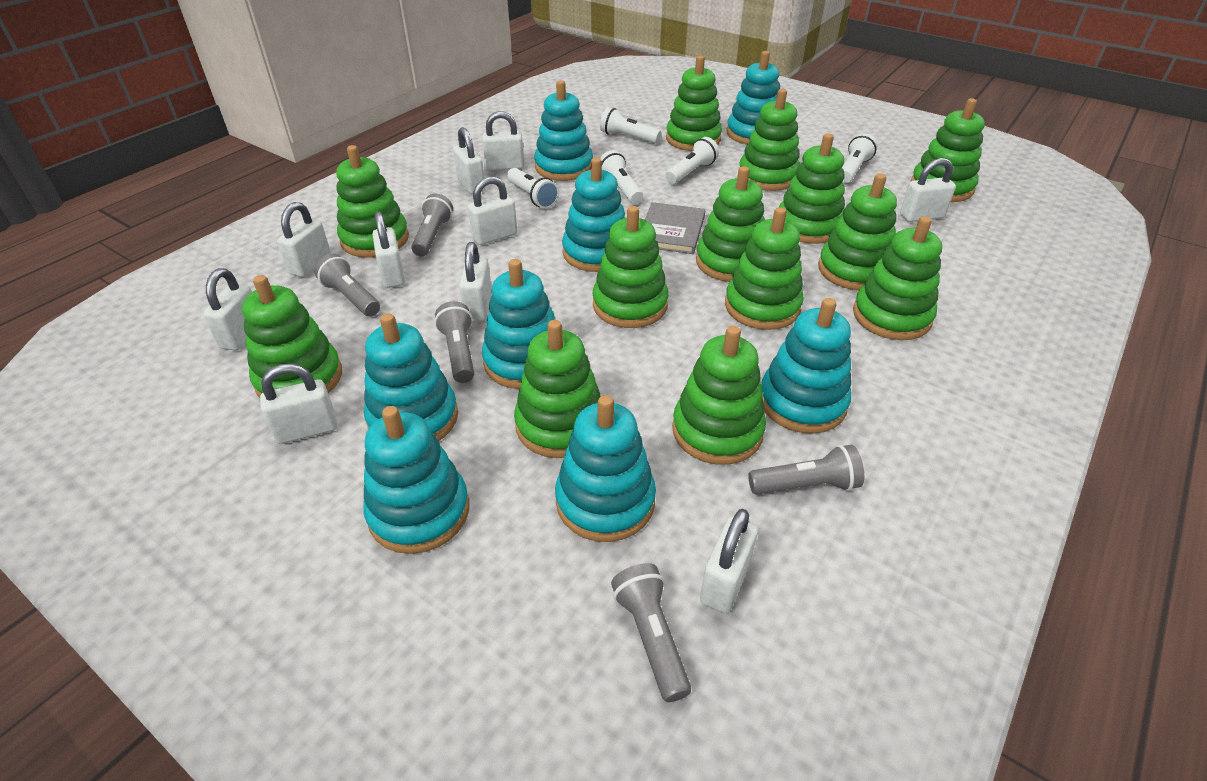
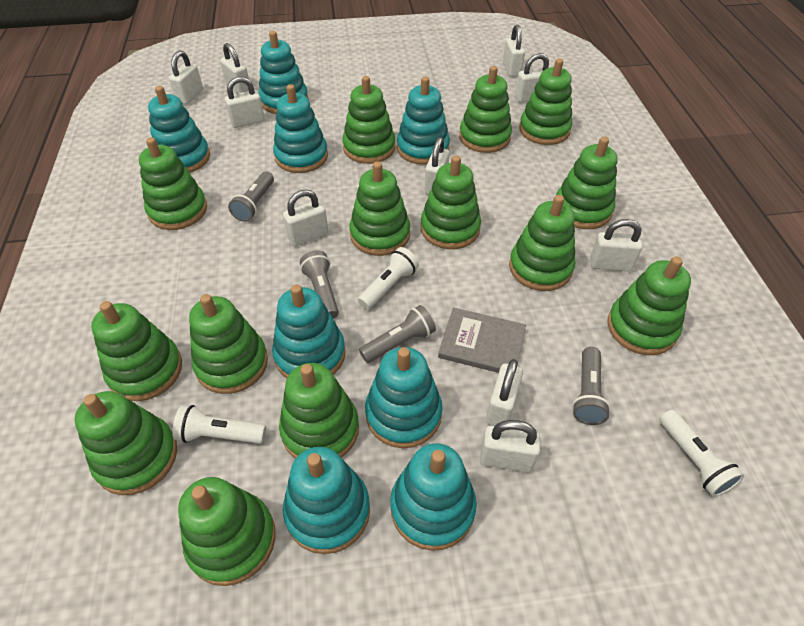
green stacking toy: 13 -> 14
grey flashlight: 5 -> 4
white flashlight: 5 -> 3

